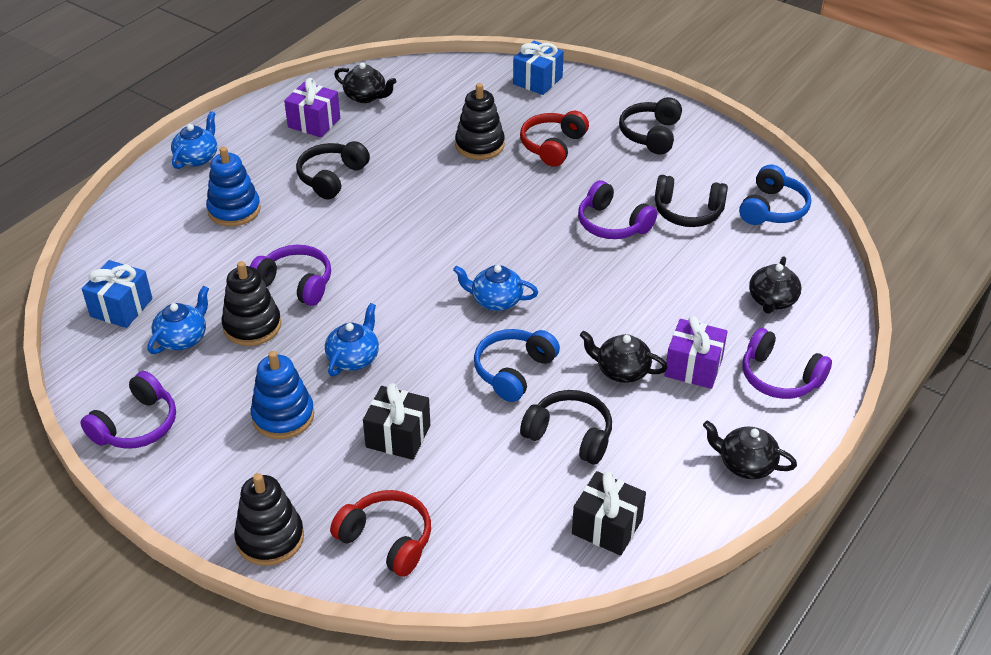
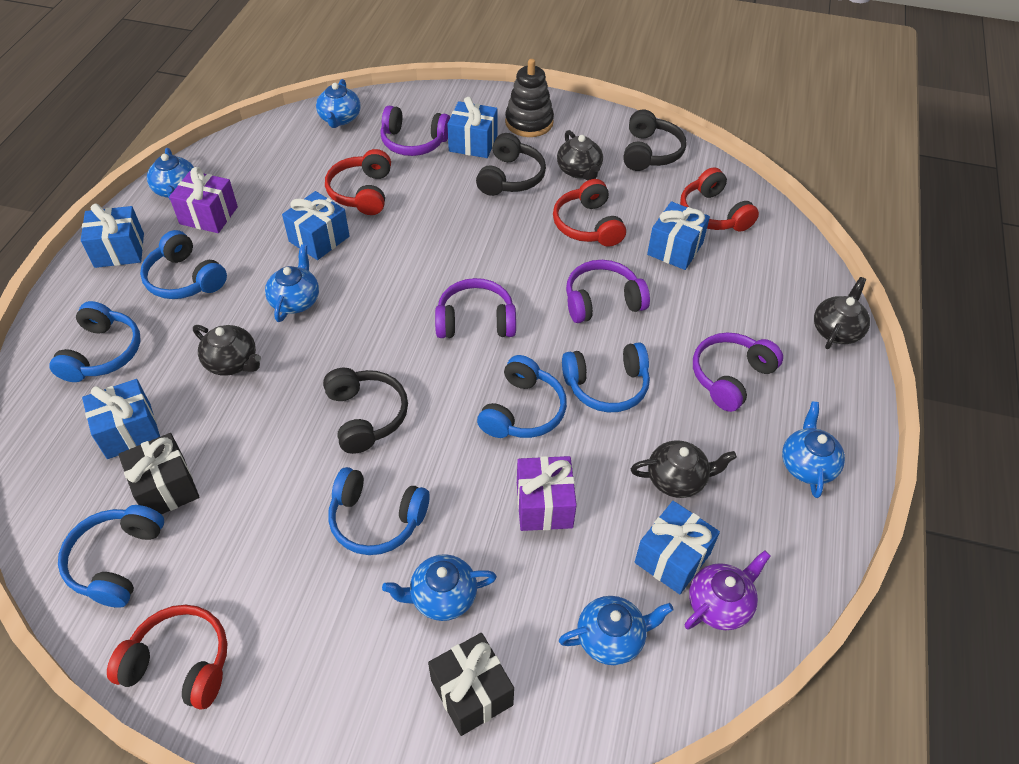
black headphones: 4 -> 3
black stacking toy: 3 -> 1
blue gift: 2 -> 6
blue headphones: 2 -> 6
blue stacking toy: 2 -> 0
blue teapot: 4 -> 6
purple teapot: 0 -> 1
red headphones: 2 -> 4

